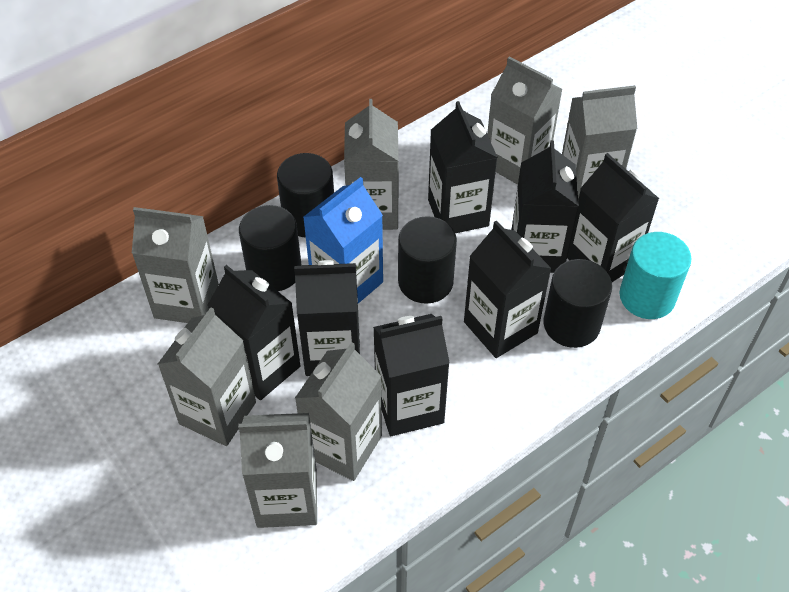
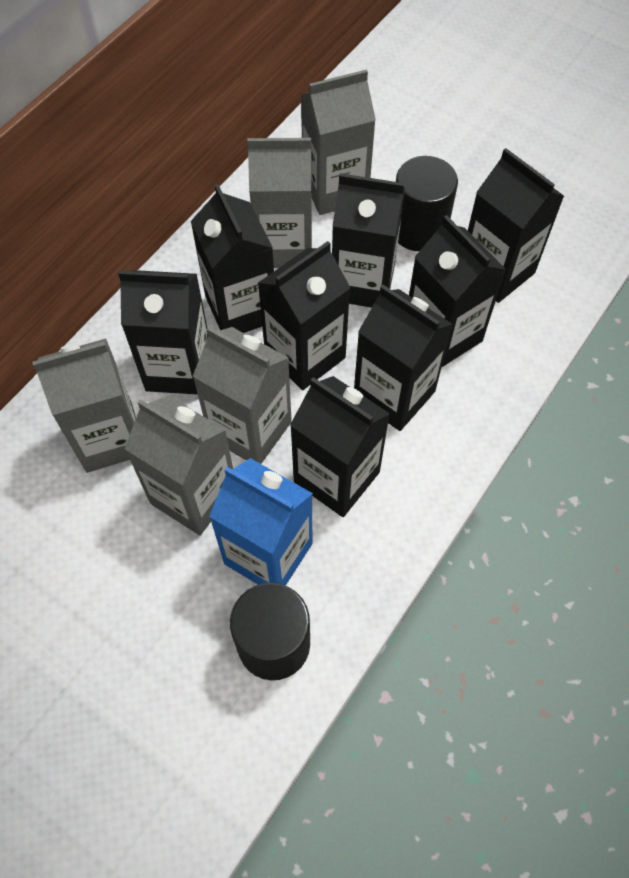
black carton: 7 -> 8
black cylinder: 4 -> 2
grey carton: 7 -> 5
turquoise cylinder: 1 -> 0

